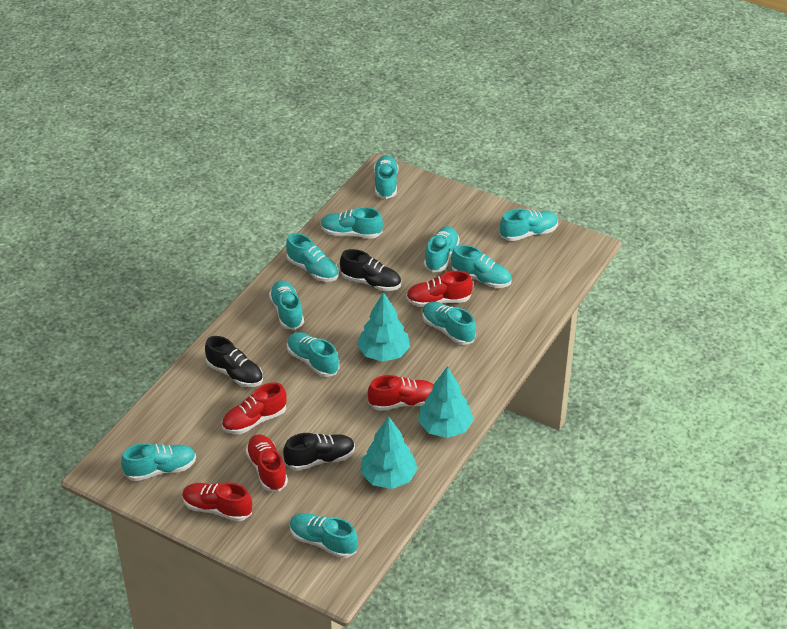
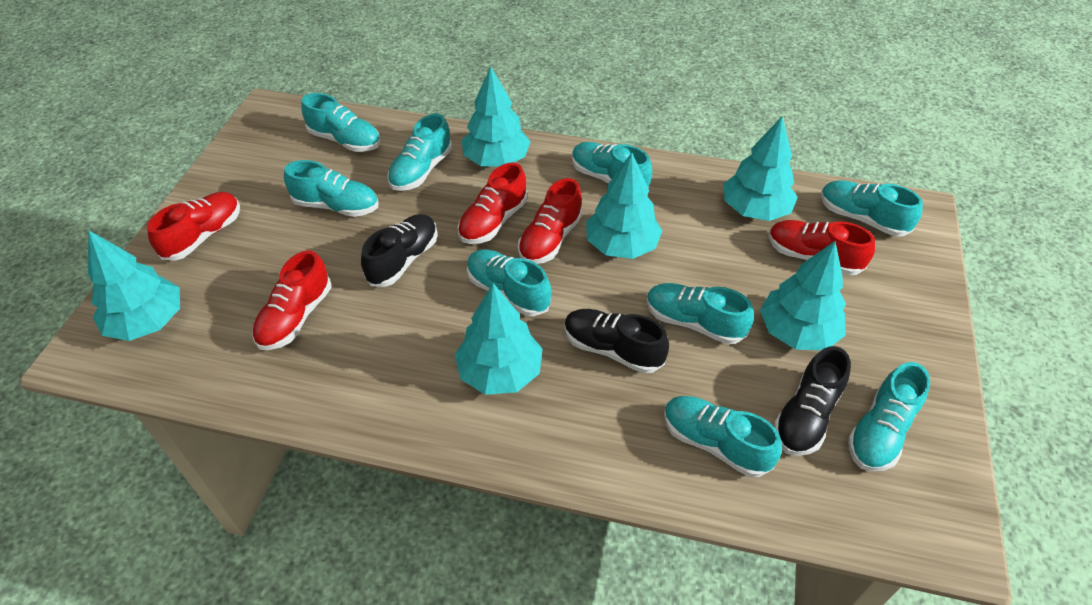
turquoise shoe: 11 -> 9
turquoise tree: 3 -> 6

